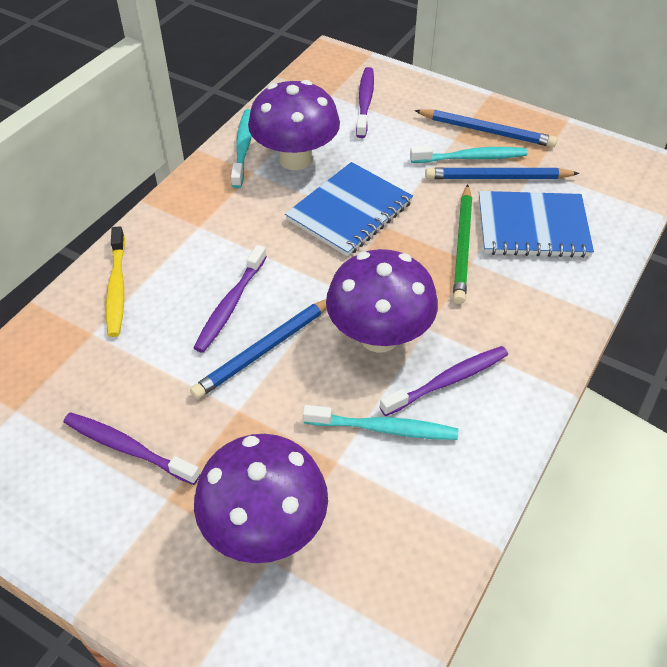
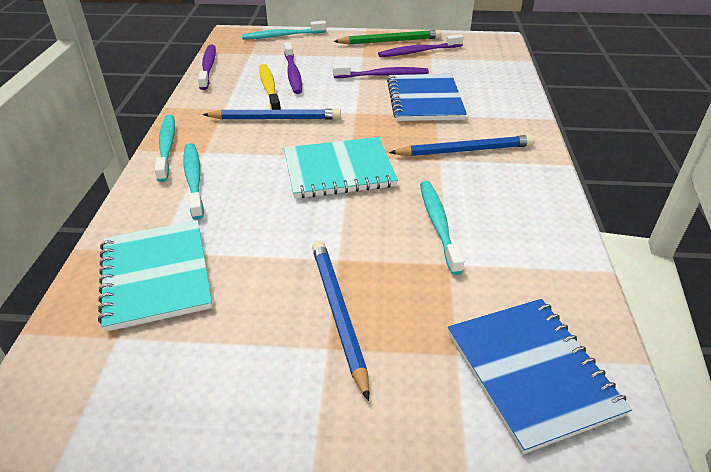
purple mushroom: 3 -> 0
turquoise notebook: 0 -> 2
turquoise toothbrush: 3 -> 4

